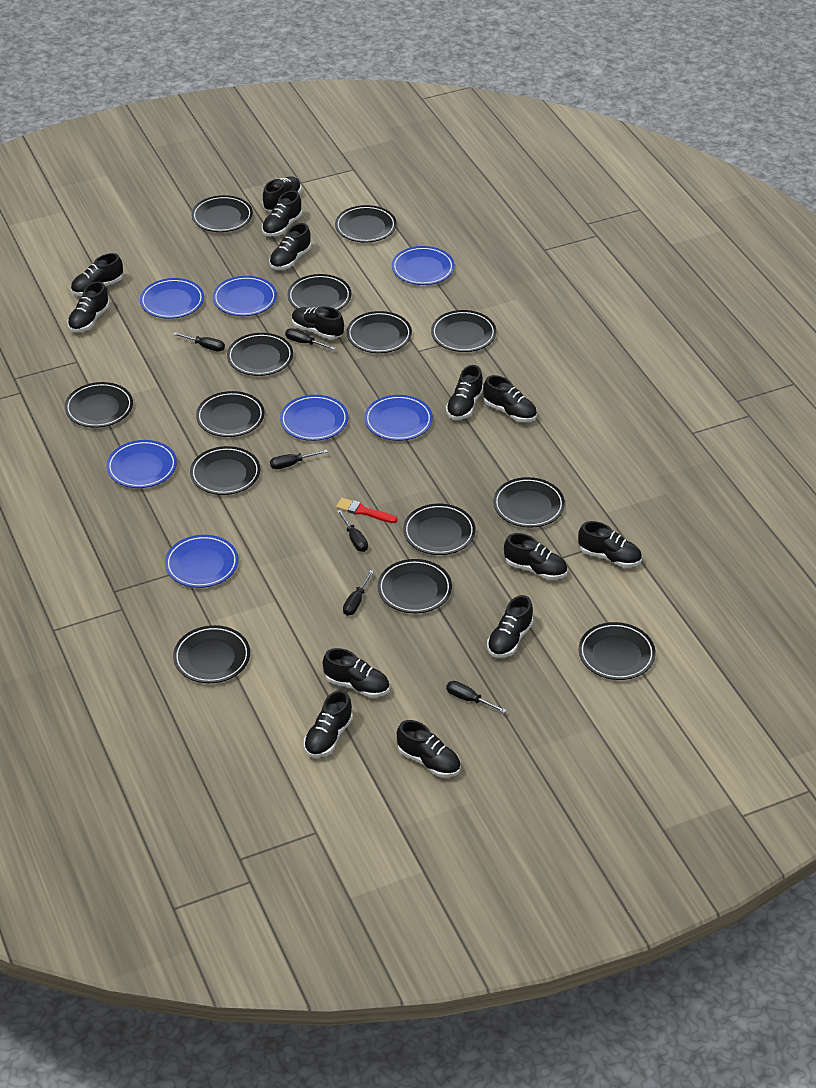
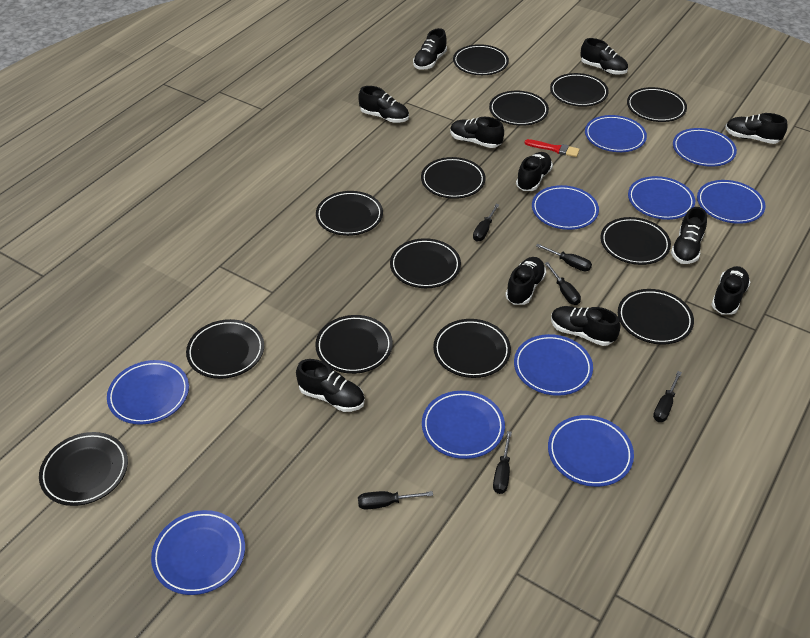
black plate: 14 -> 13
black shoe: 14 -> 11
blue plate: 7 -> 10

